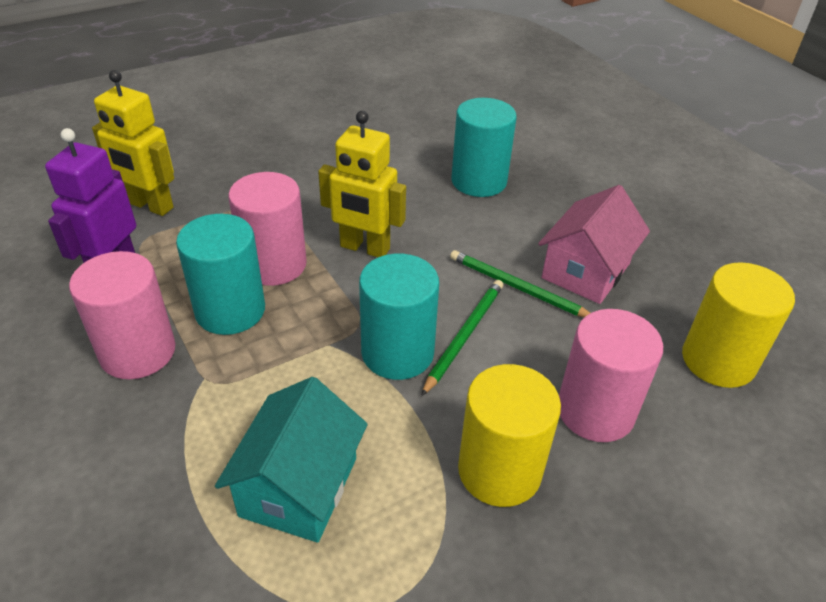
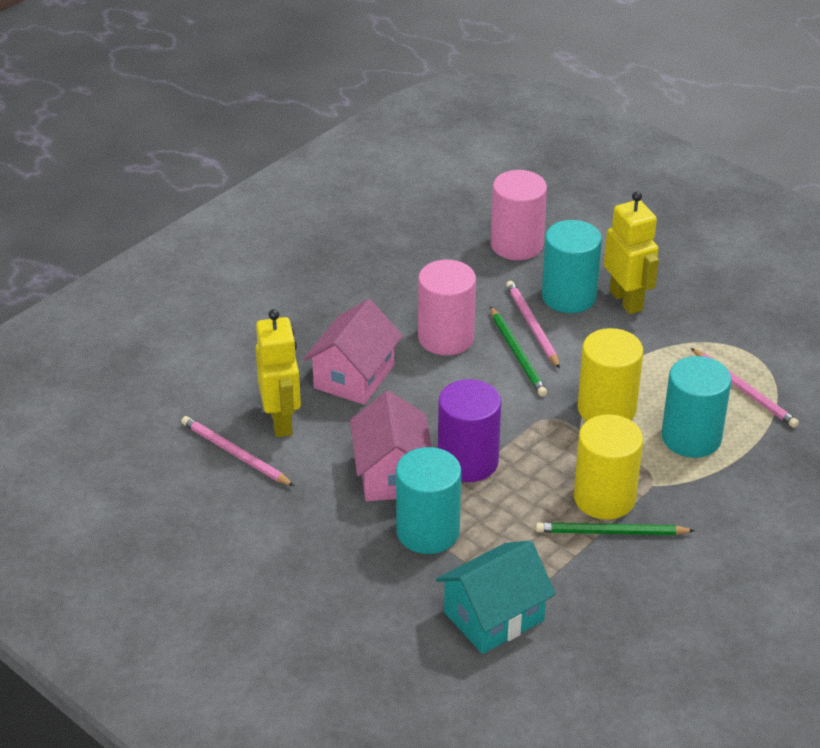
pink cylinder: 3 -> 2
pink house: 1 -> 2
pink pencil: 0 -> 3
purple cylinder: 0 -> 1
purple robot: 1 -> 0

